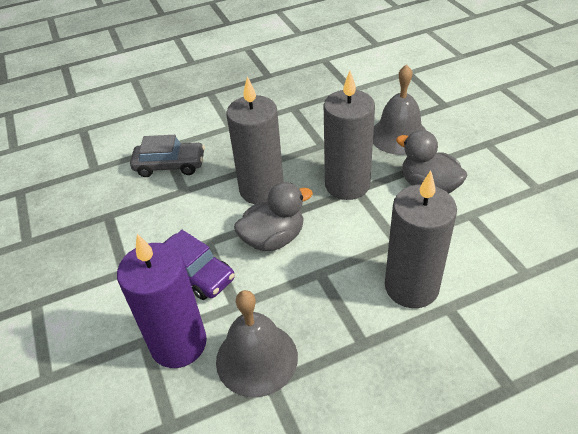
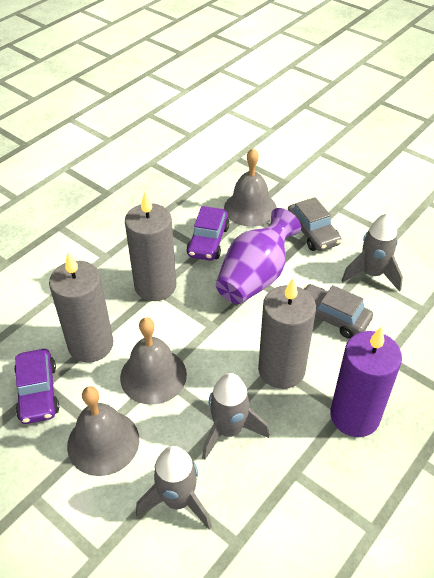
grey bell: 2 -> 3
grey car: 1 -> 2
grey duck: 2 -> 0
grey rocket: 0 -> 3
purple car: 1 -> 2
purple vase: 0 -> 1

